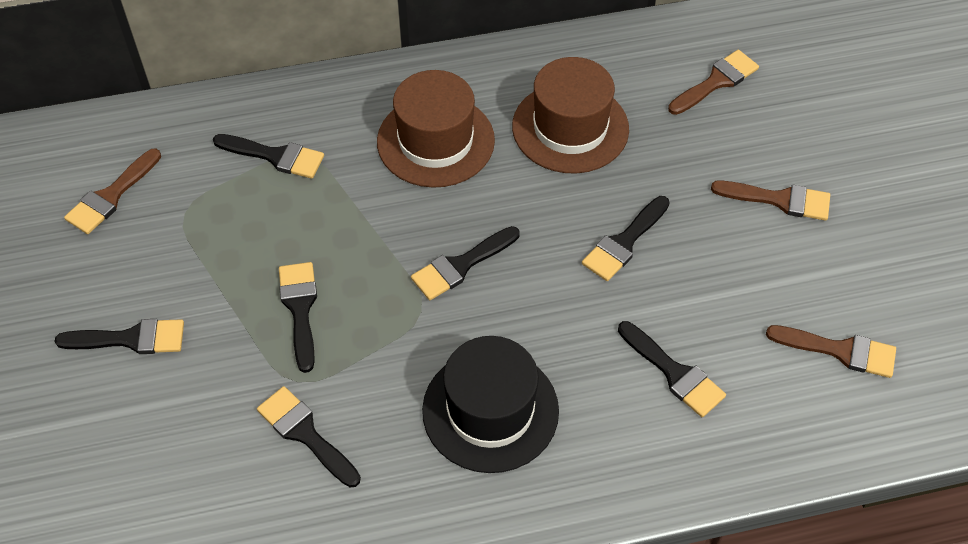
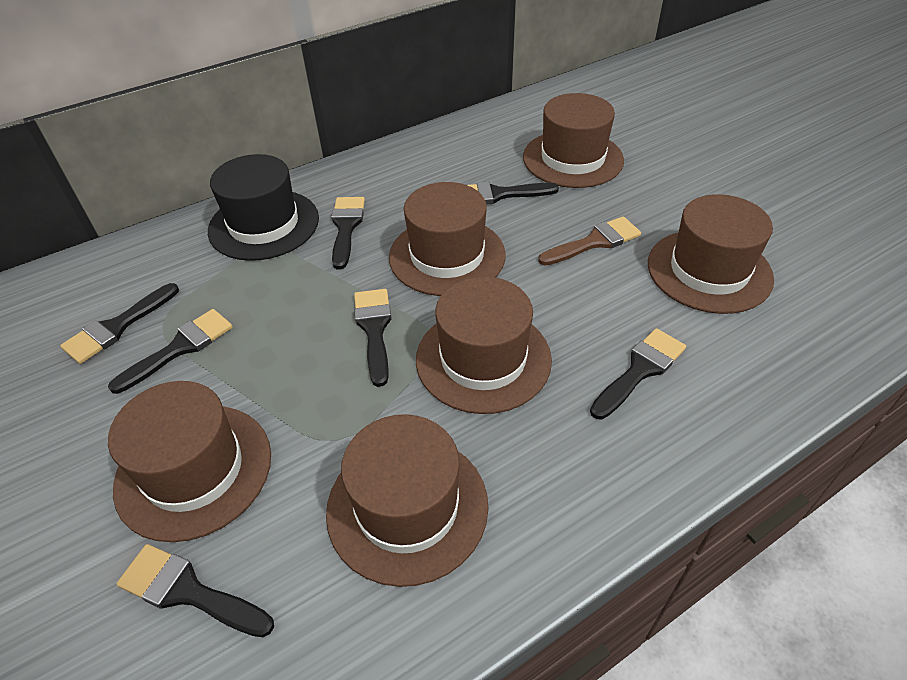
brown brush: 4 -> 1
brown hat: 2 -> 6

